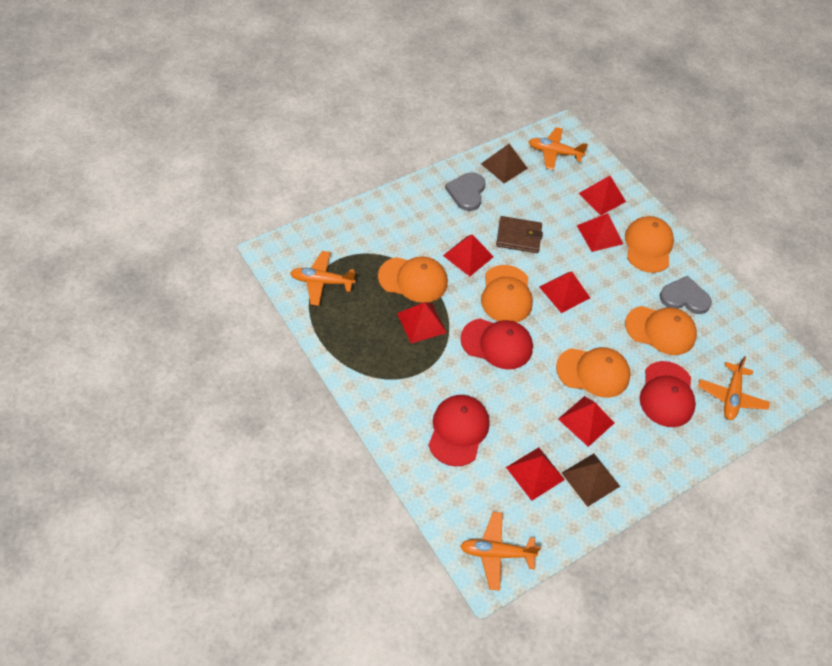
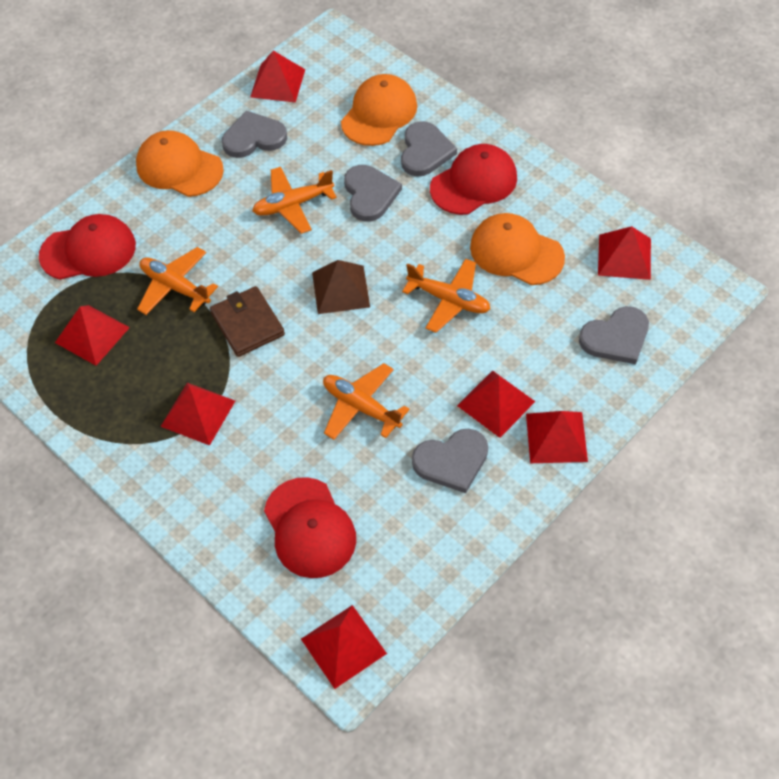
brown pyramid: 2 -> 1
grey heart: 2 -> 5
orange cap: 5 -> 3

